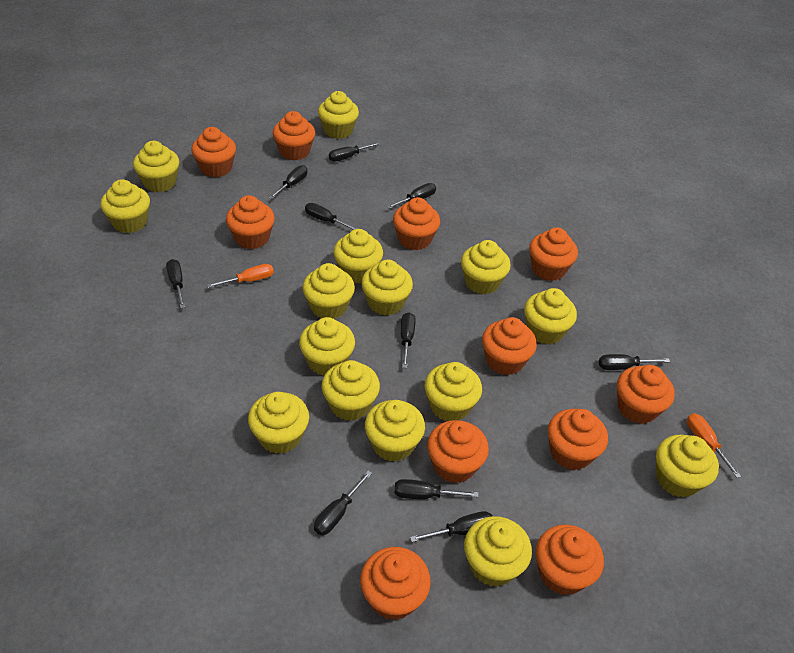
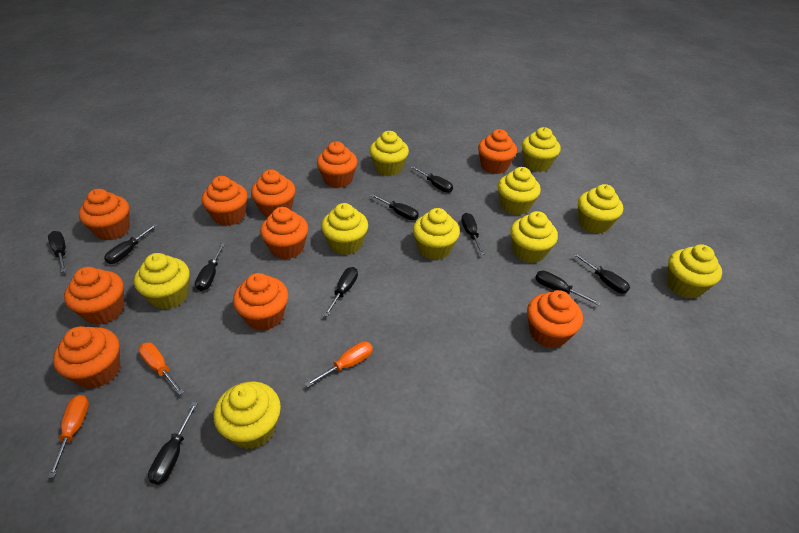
orange cupcake: 11 -> 10
orange screwdriver: 2 -> 3
yellow cupcake: 15 -> 10

